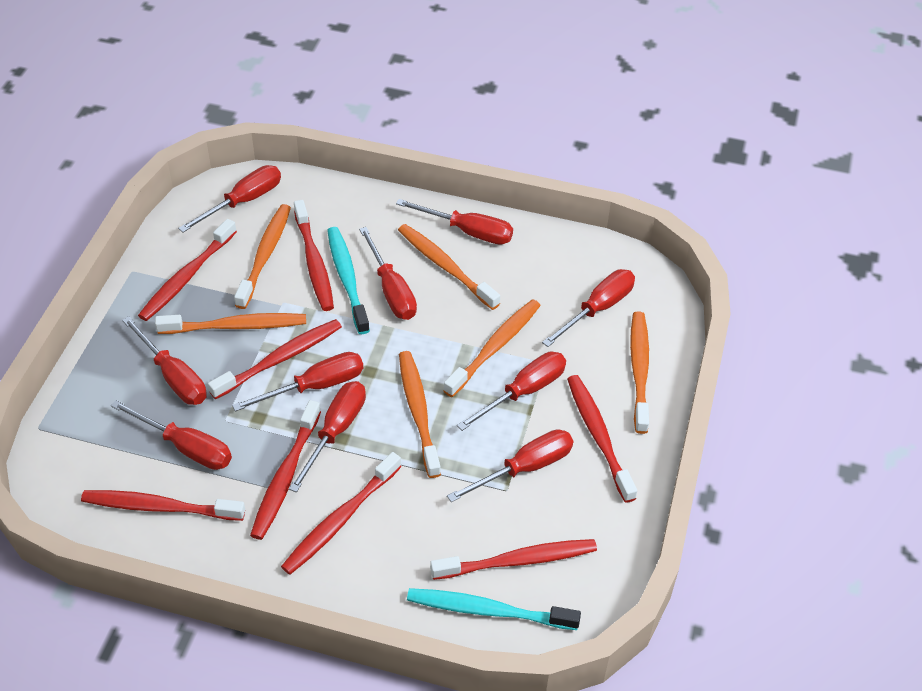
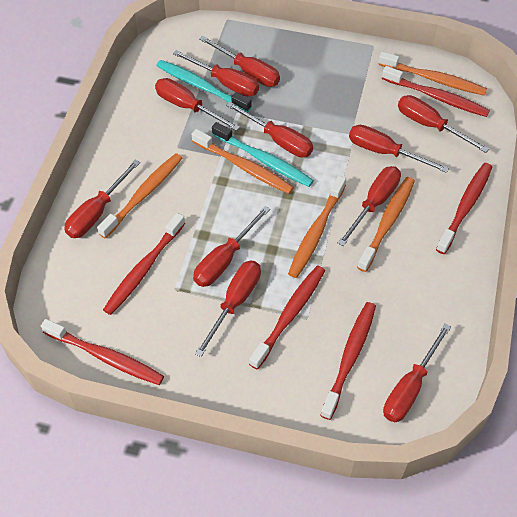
orange toothbrush: 6 -> 5
red screwdriver: 10 -> 11
red toothbrush: 8 -> 6

